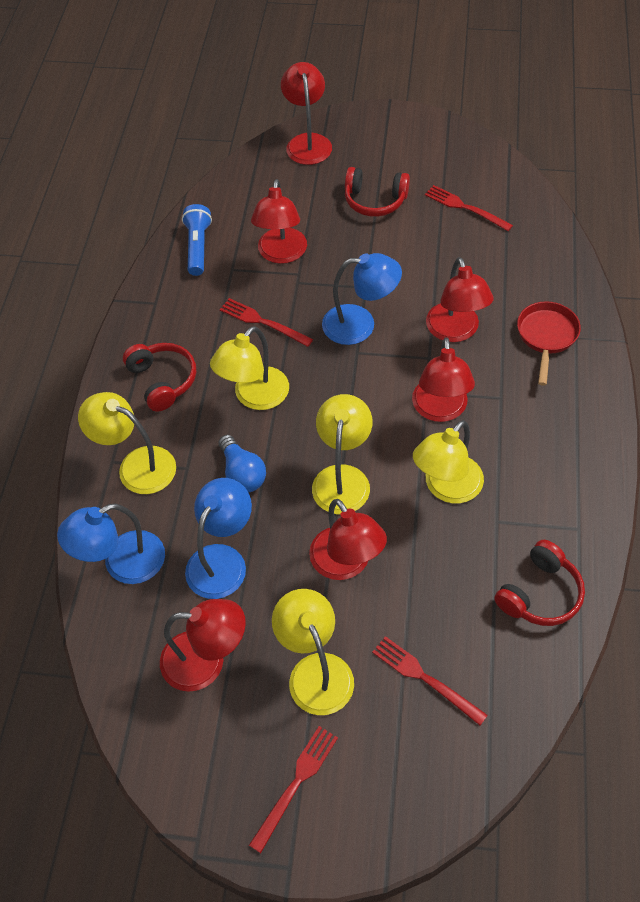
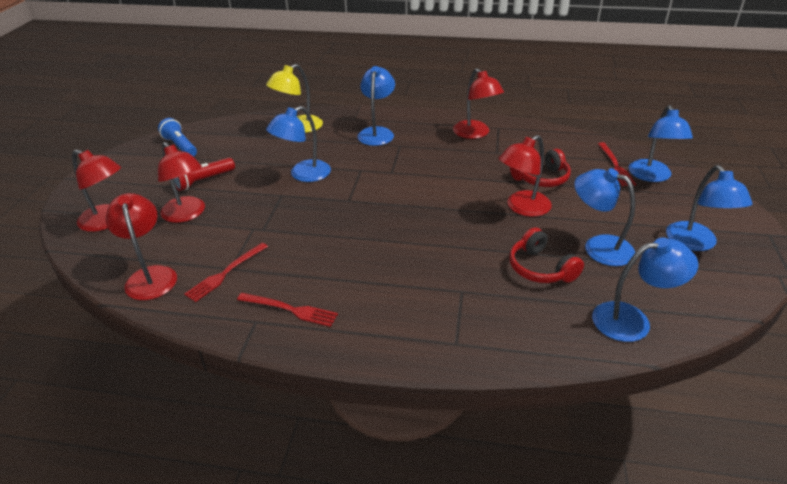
blue lamp: 3 -> 6
blue light bulb: 1 -> 0
red flashlight: 0 -> 1
red fork: 4 -> 3
red headphones: 3 -> 2
red lamp: 6 -> 5
red pan: 1 -> 0
yellow lamp: 5 -> 1

